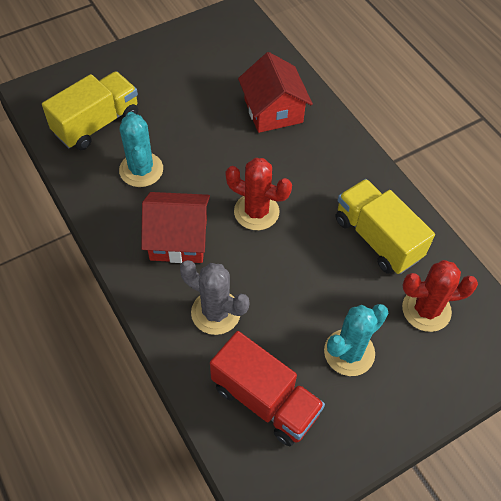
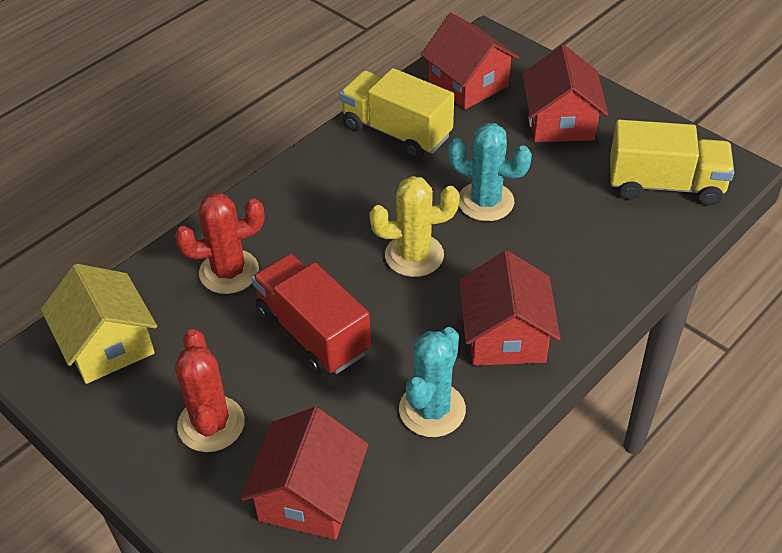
grey cactus: 1 -> 0
red house: 2 -> 4
yellow cactus: 0 -> 1
yellow house: 0 -> 1

